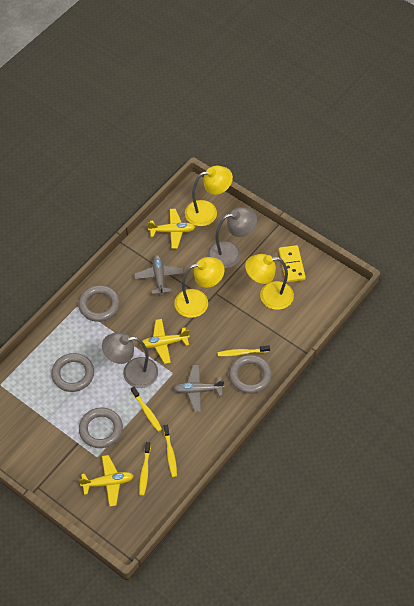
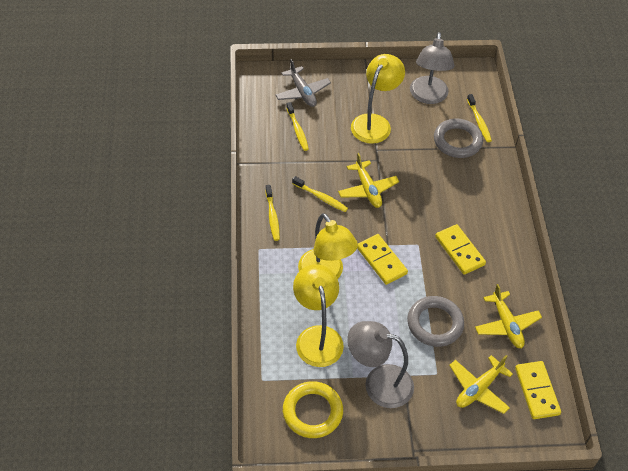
grey plane: 2 -> 1
grey ring: 4 -> 2
yellow domino: 1 -> 3
yellow ring: 0 -> 1

